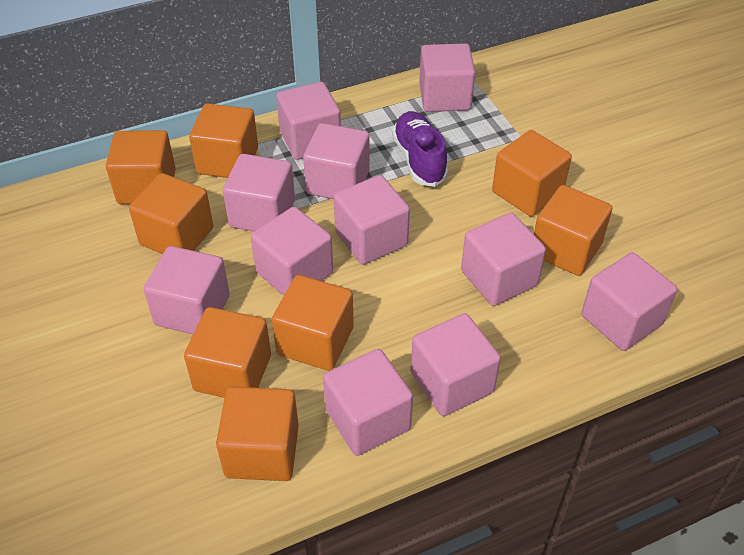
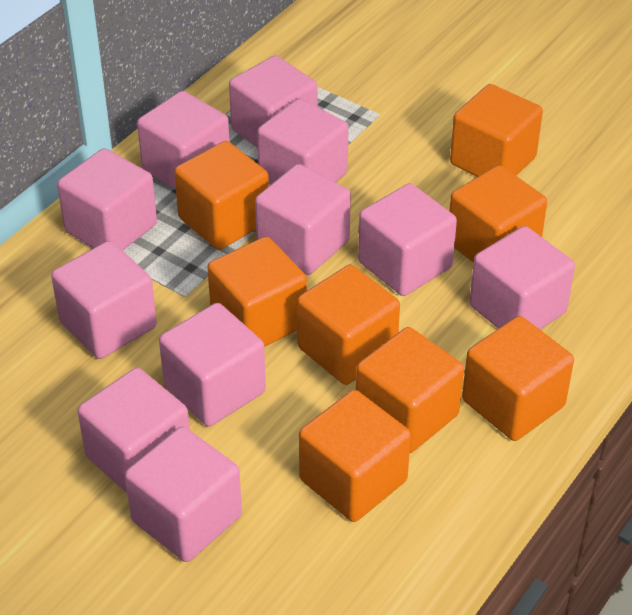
purple shoe: 1 -> 0

